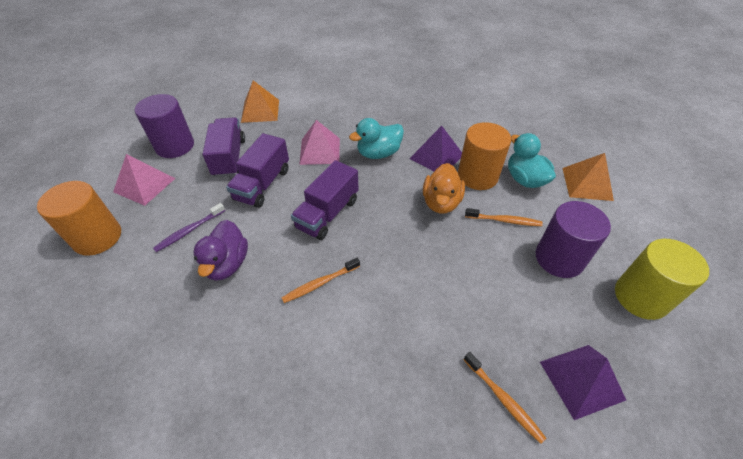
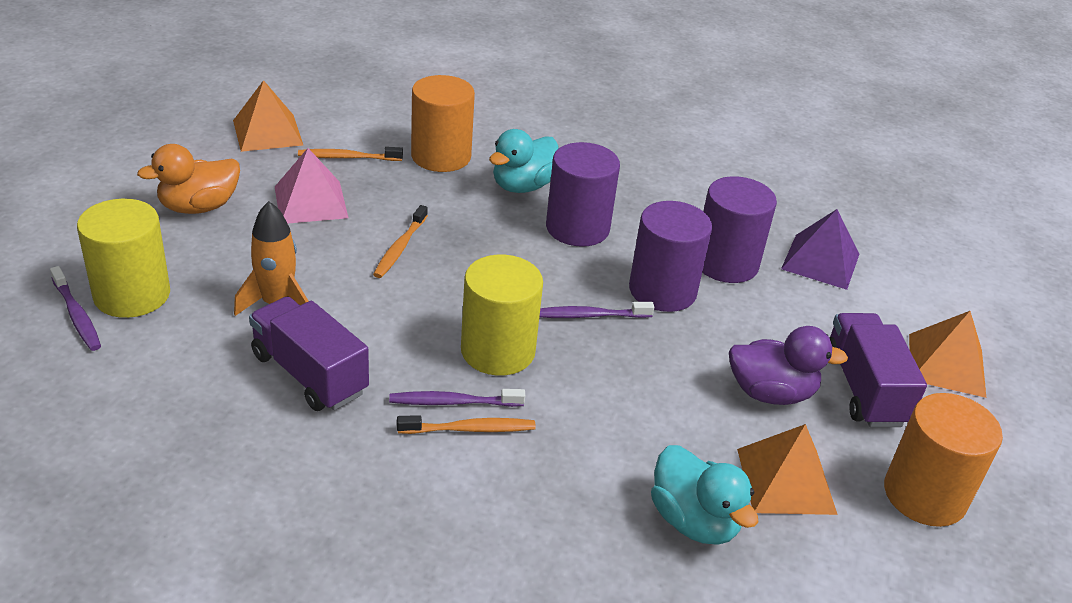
orange pyramid: 2 -> 3
orange rocket: 0 -> 1
pink pyramid: 2 -> 1
purple cylinder: 2 -> 3
purple pyramid: 2 -> 1
purple toothbrush: 1 -> 3
purple truck: 3 -> 2
yellow cylinder: 1 -> 2

